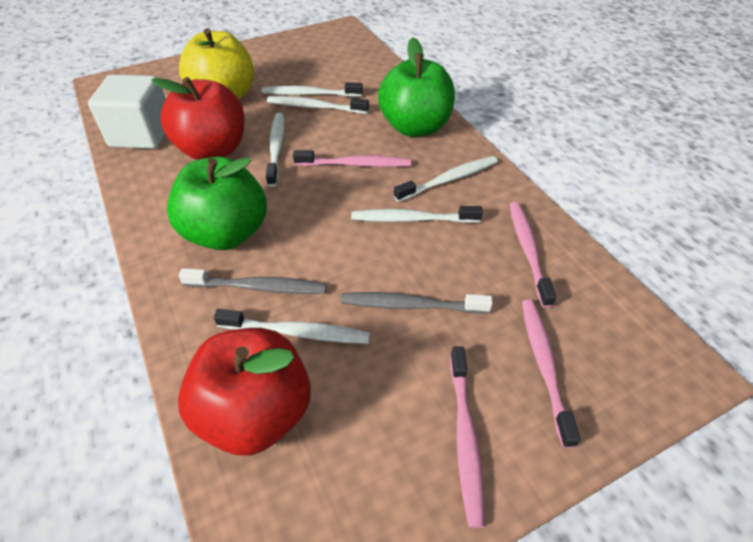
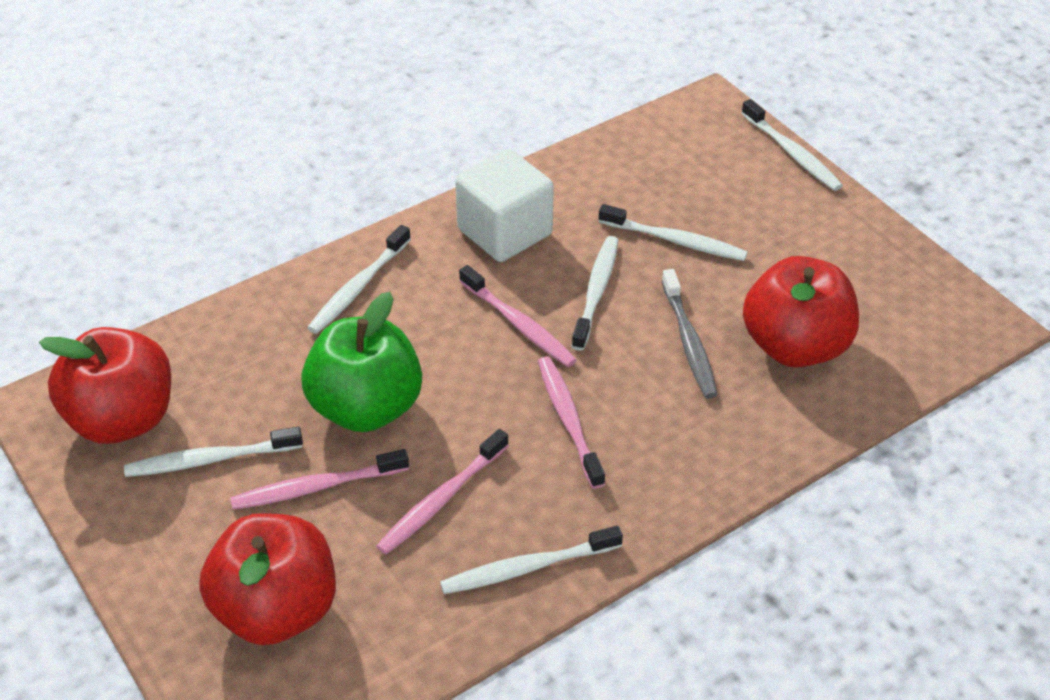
green apple: 2 -> 1
grey toothbrush: 2 -> 1
red apple: 2 -> 3
yellow apple: 1 -> 0

